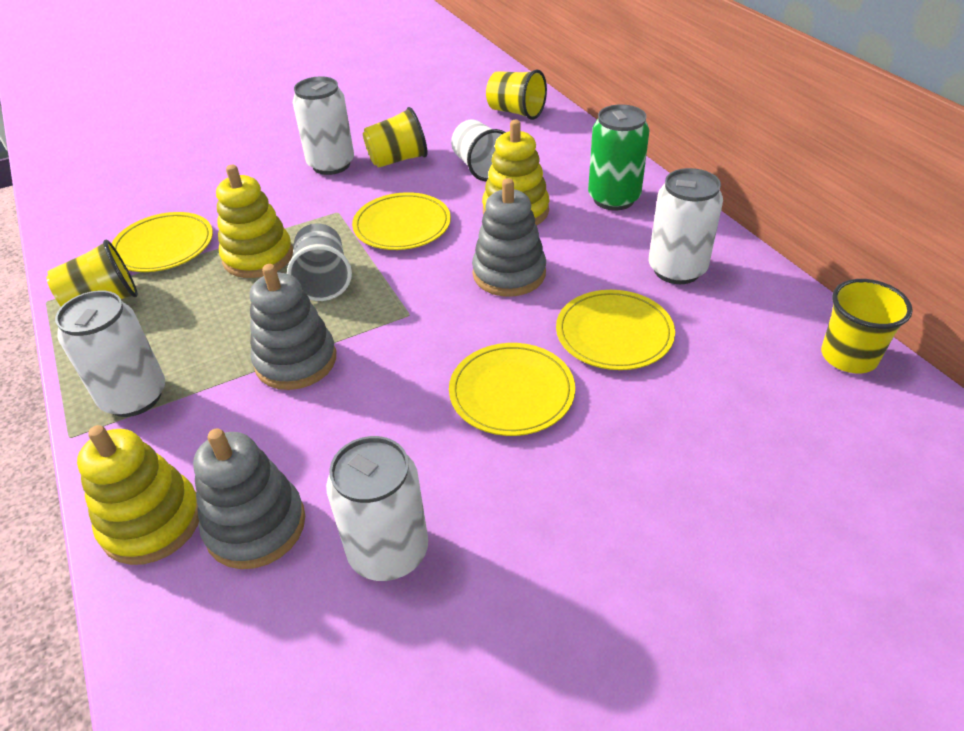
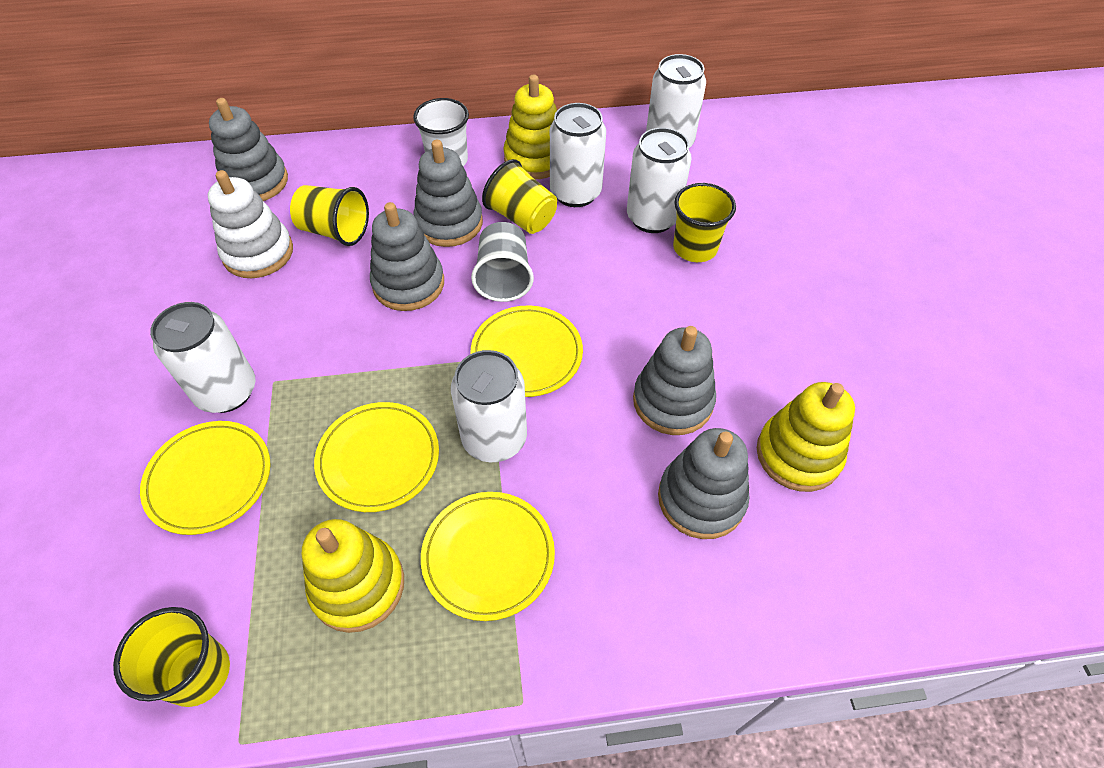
green can: 1 -> 0
grey stacking toy: 3 -> 5
white can: 4 -> 5
white stacking toy: 0 -> 1

